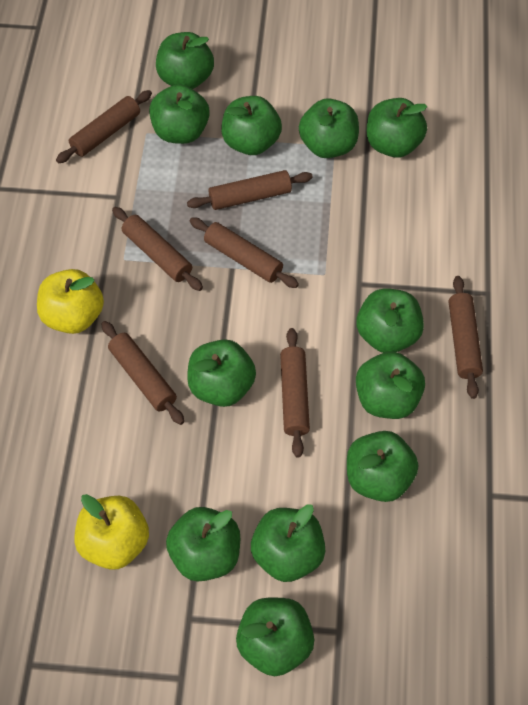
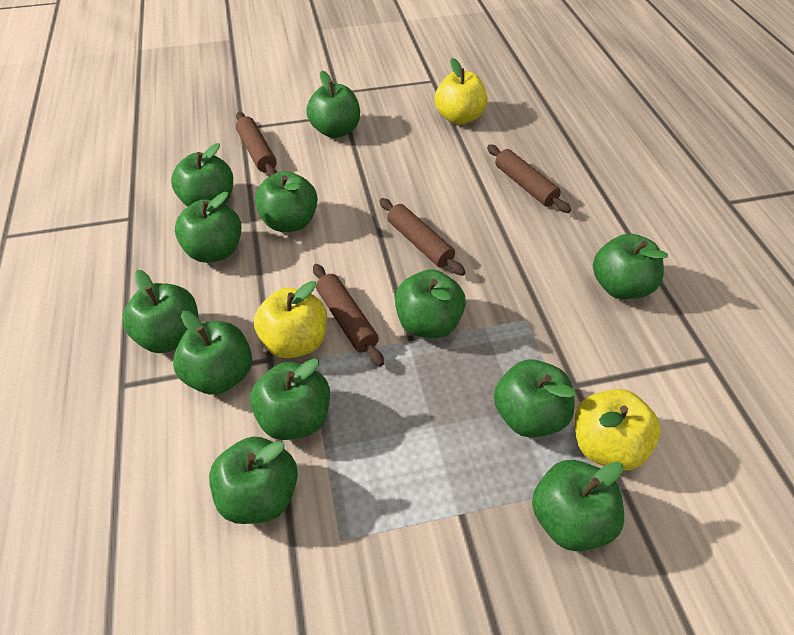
brown rolling pin: 7 -> 4
yellow apple: 2 -> 3

